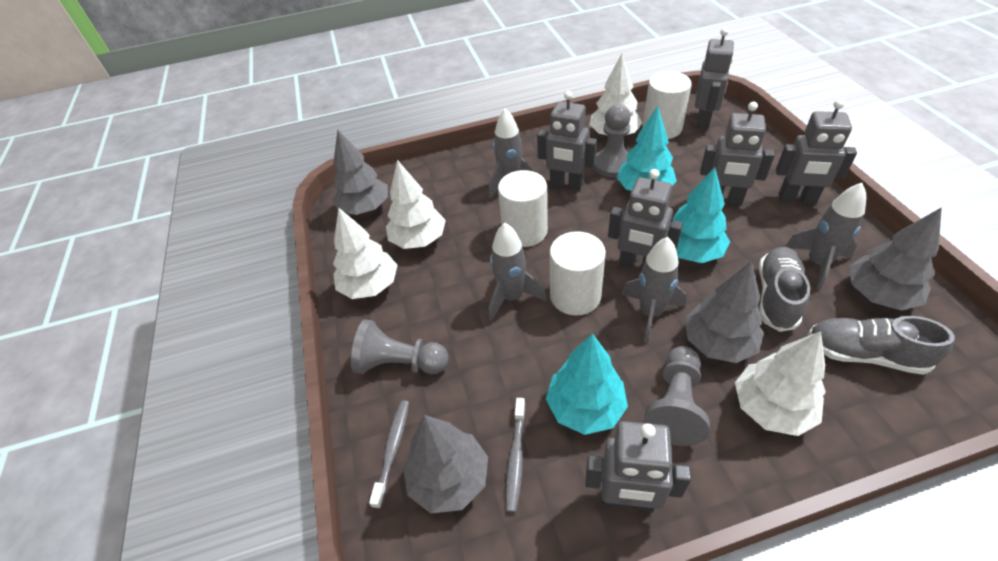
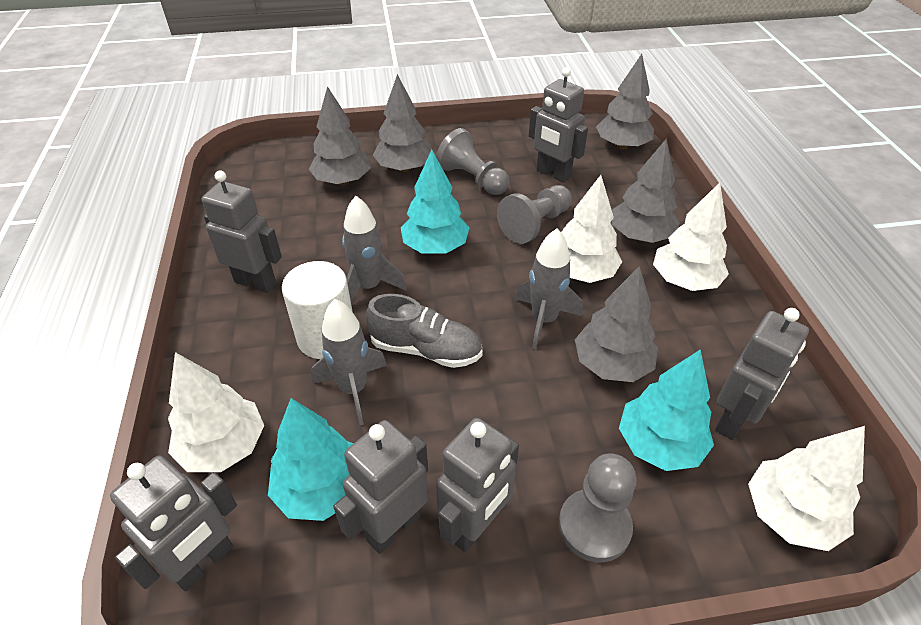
grey rocket: 4 -> 3
grey shoe: 2 -> 1
grey toothbrush: 2 -> 0
grey tree: 4 -> 5
white cylinder: 3 -> 1

